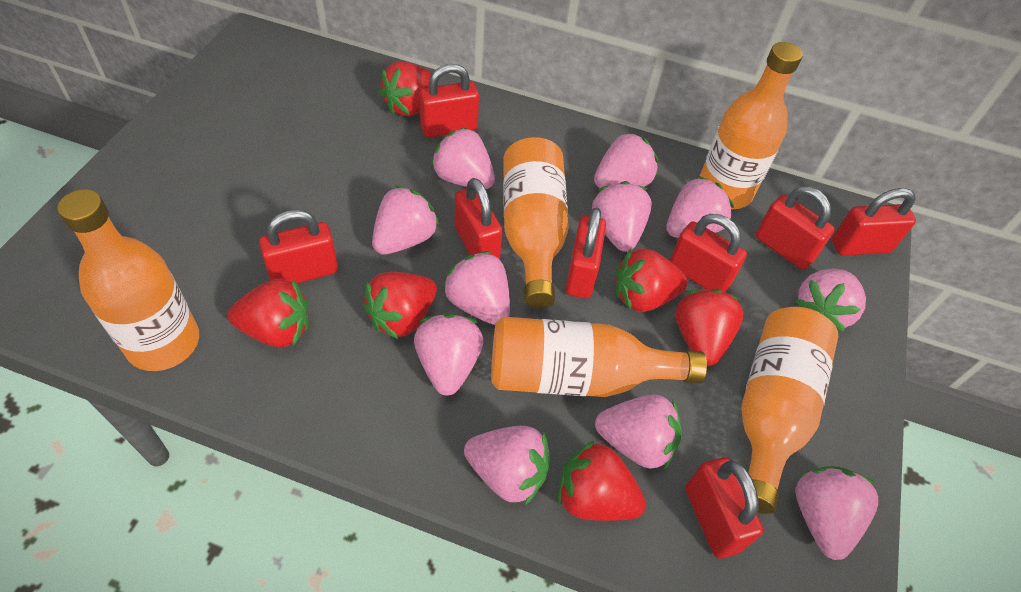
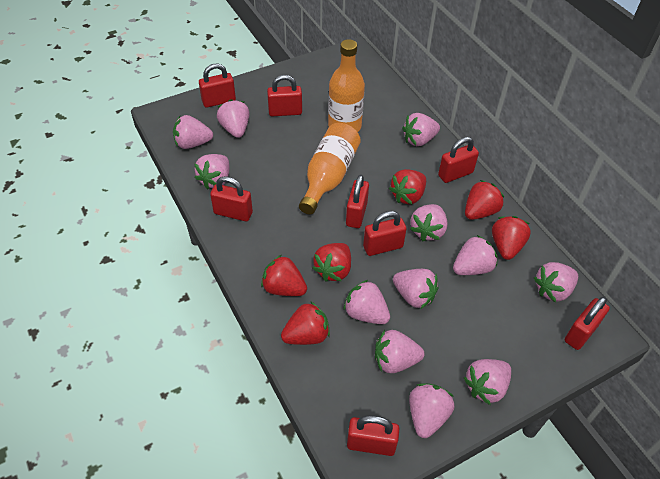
orange bottle: 5 -> 2
pink strawberry: 11 -> 12

